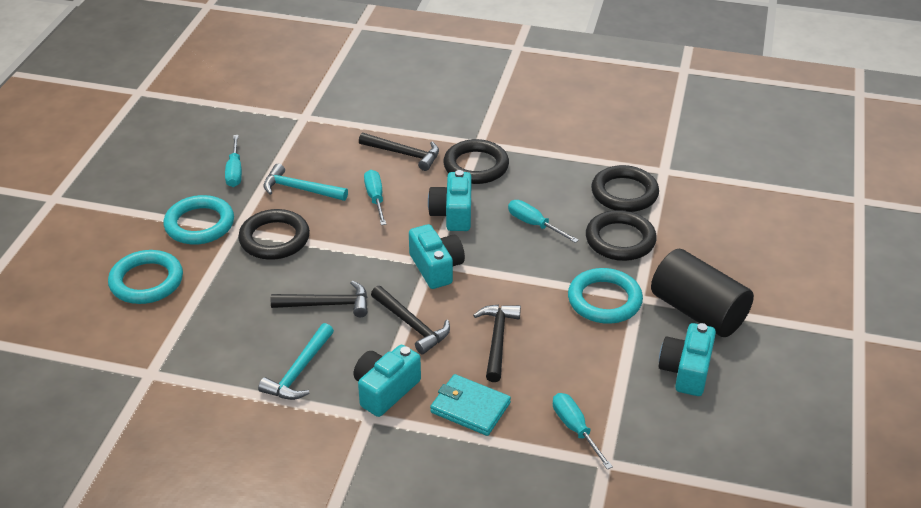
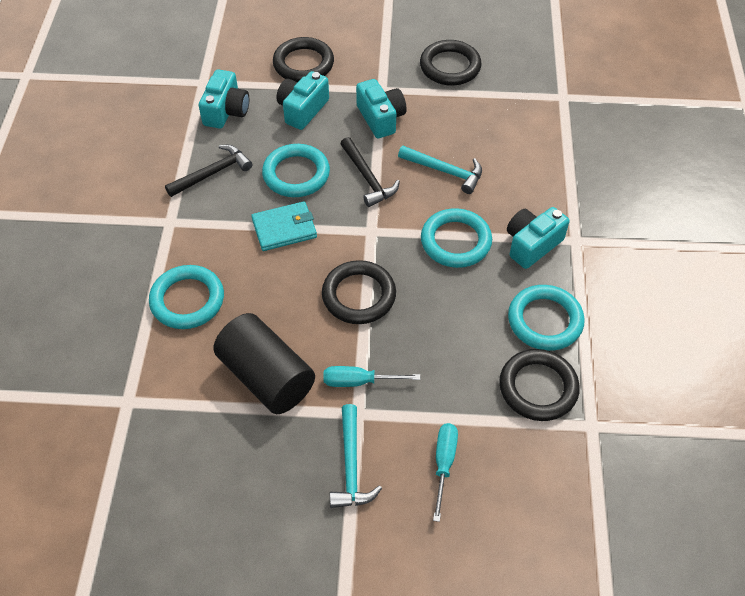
black hammer: 4 -> 2
turquoise ring: 3 -> 4
turquoise screwdriver: 4 -> 2

